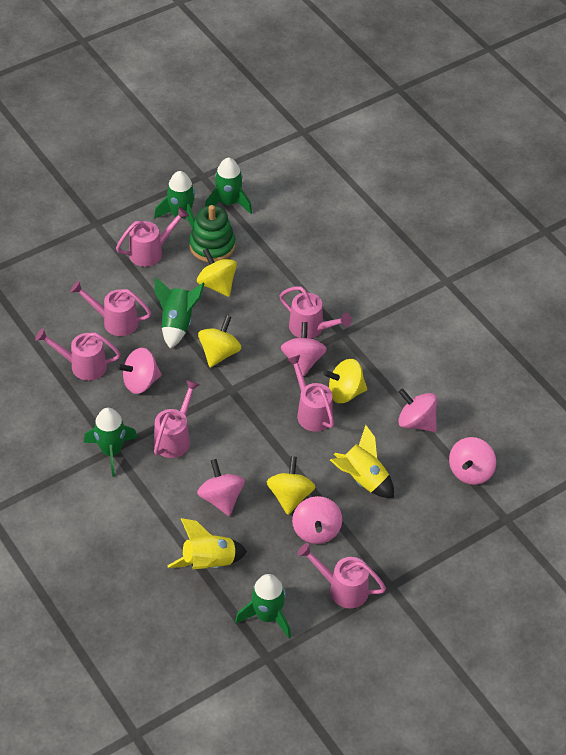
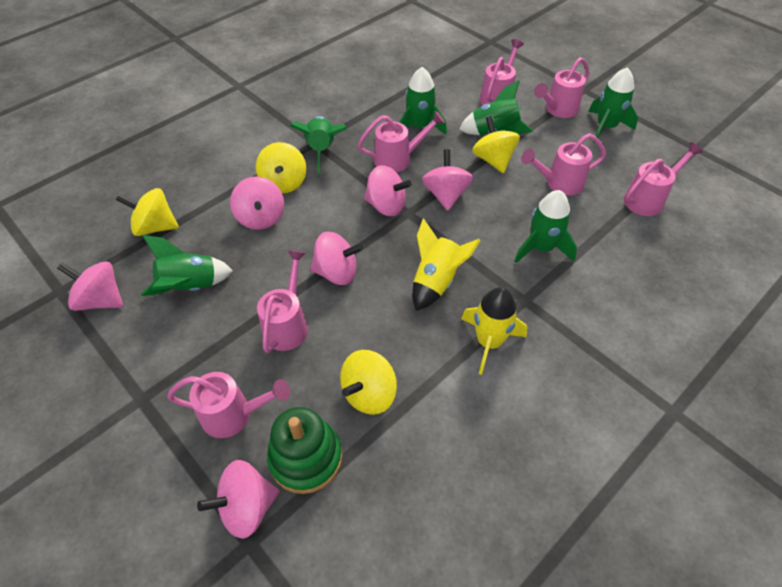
green rocket: 5 -> 6

